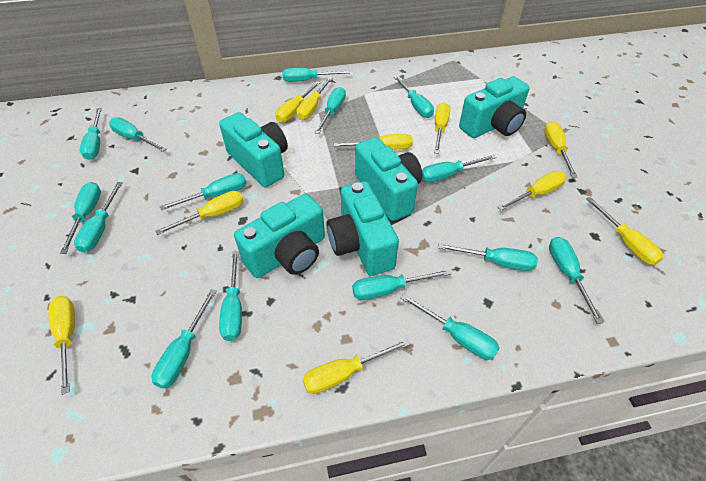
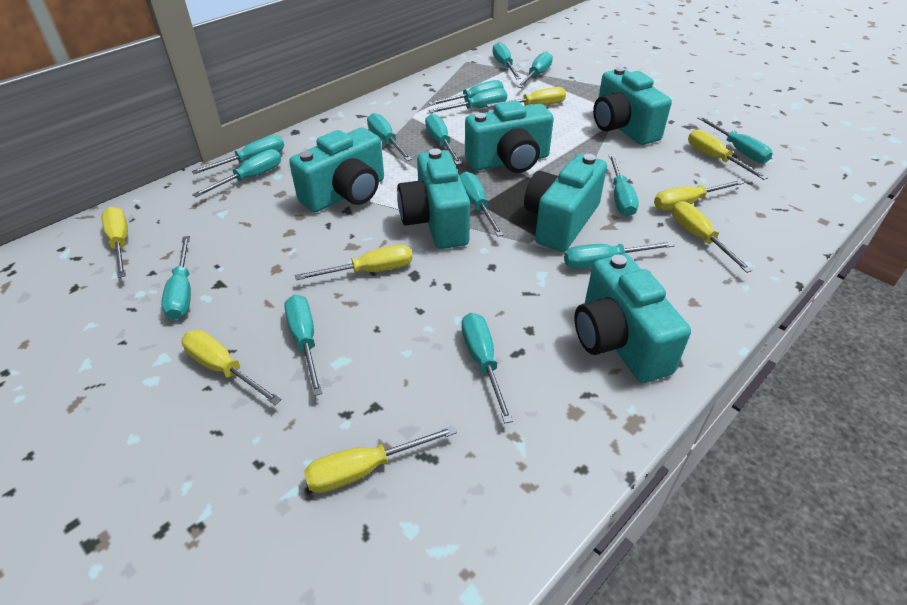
turquoise camera: 5 -> 6
yellow screwdriver: 10 -> 8

